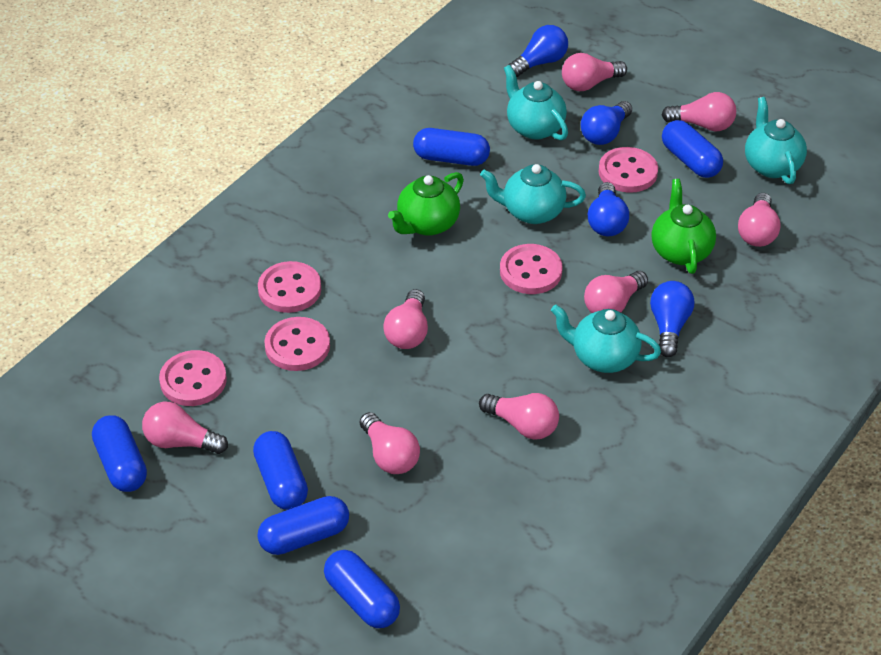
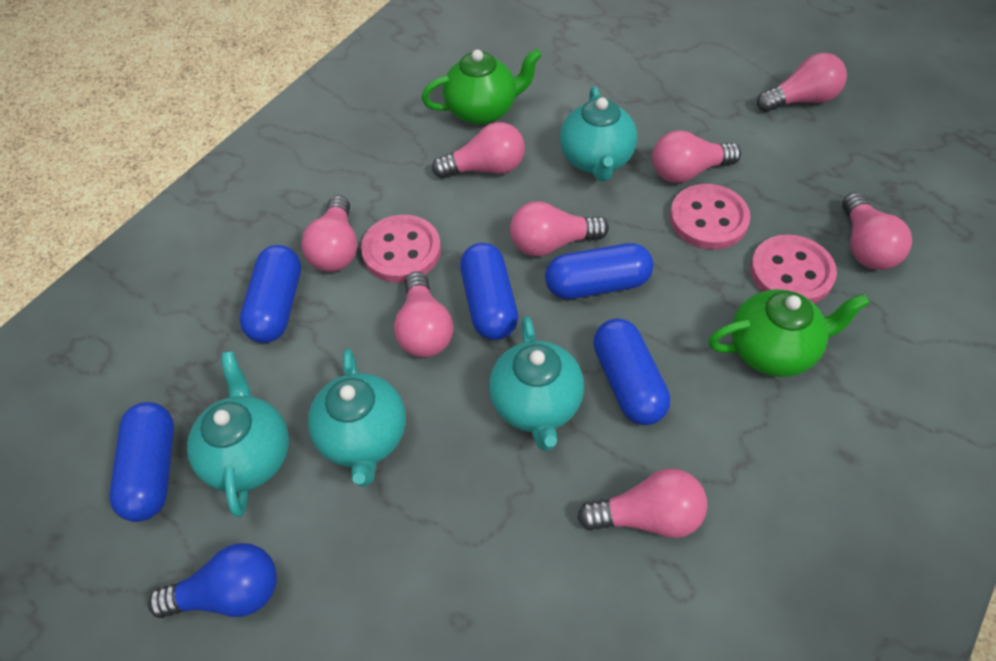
blue capsule: 6 -> 5
blue light bulb: 4 -> 1
pink button: 5 -> 3

